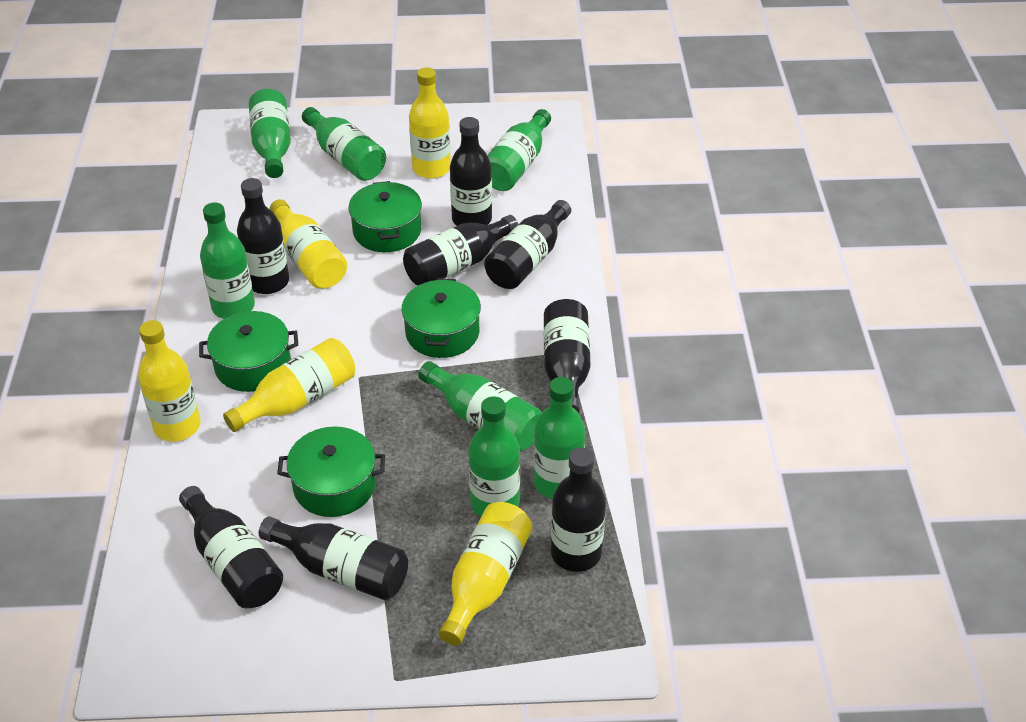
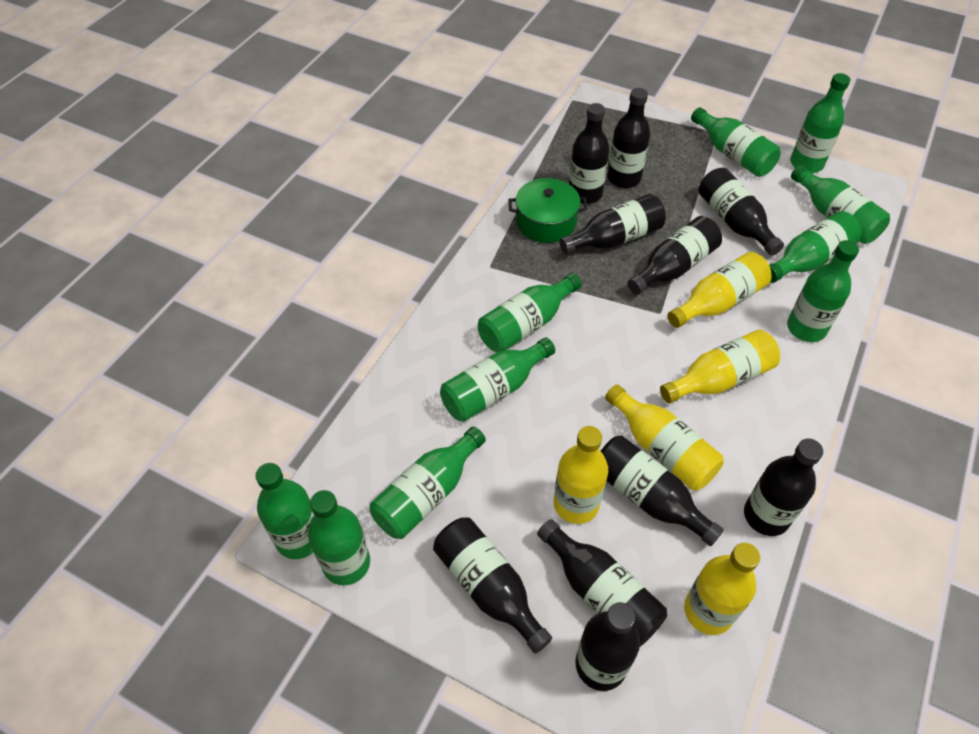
black bottle: 8 -> 10
green bottle: 7 -> 10
green pot: 4 -> 1

